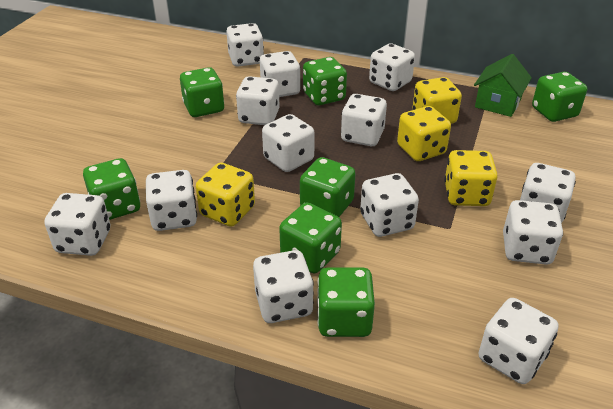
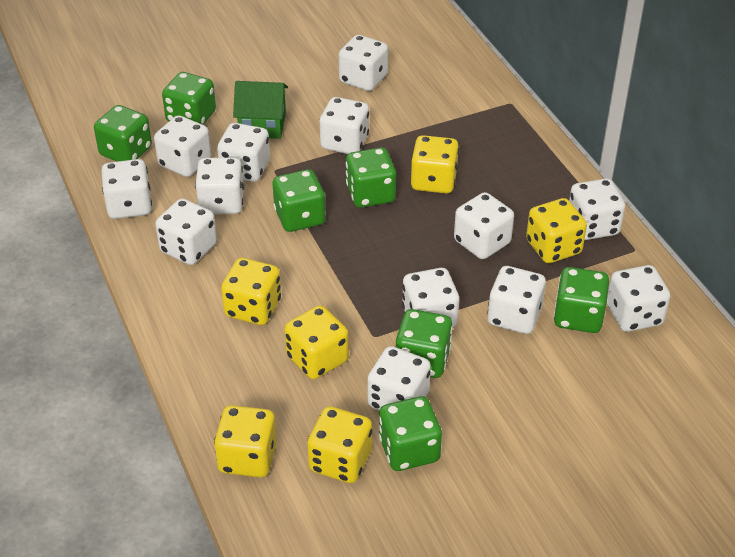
yellow dice: 4 -> 6

